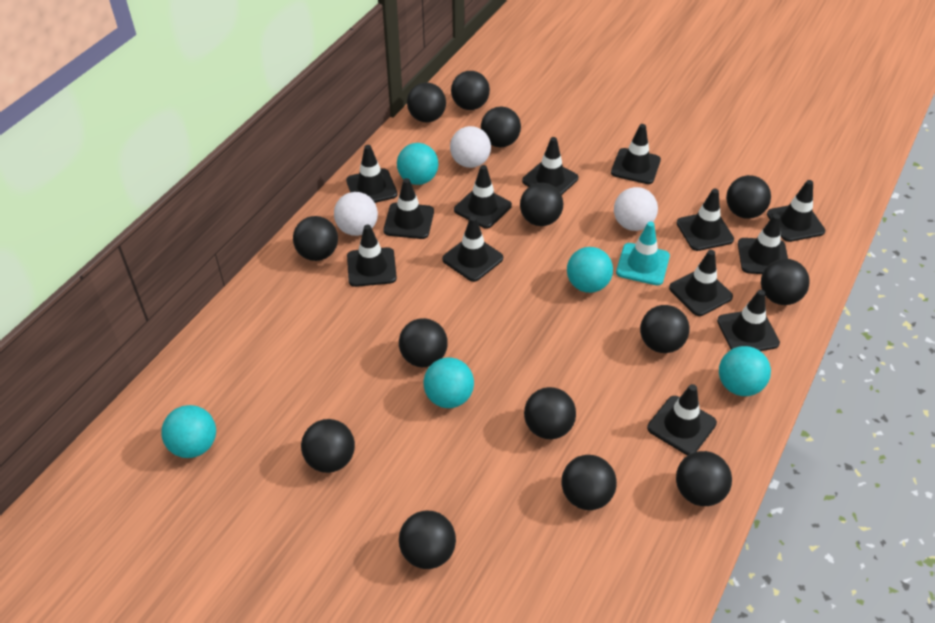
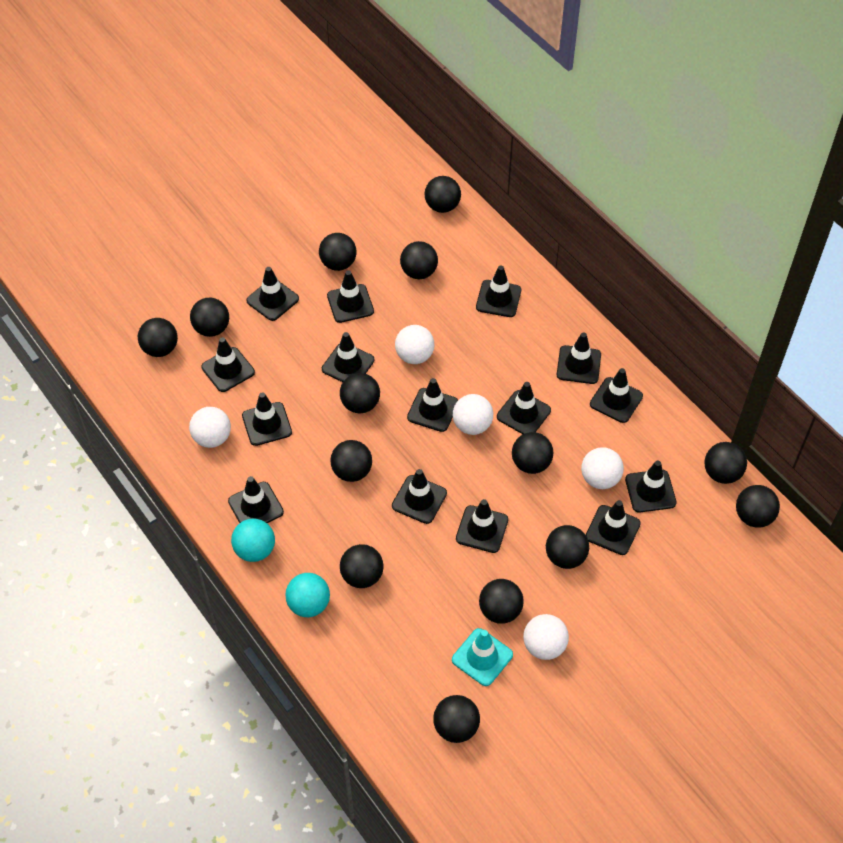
black traffic cone: 13 -> 15
turquoise ball: 5 -> 2
white ball: 3 -> 5

